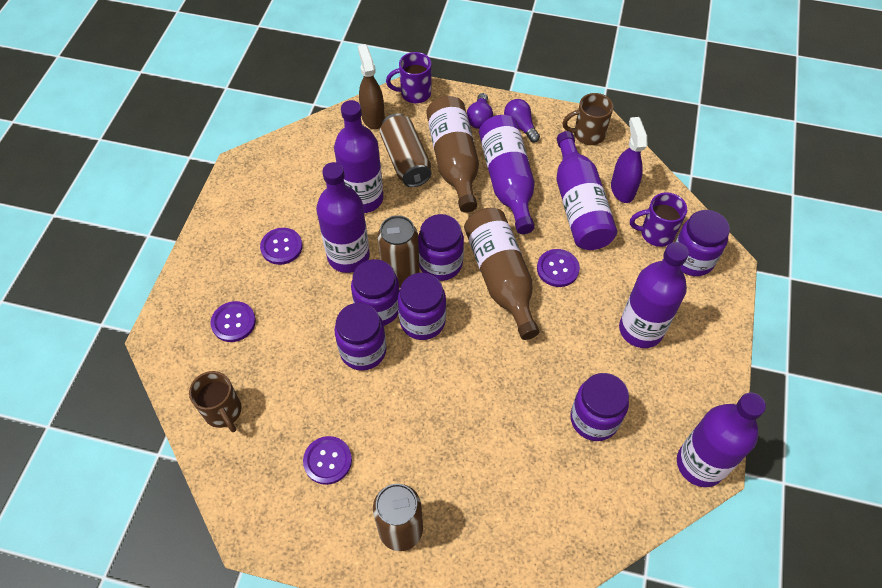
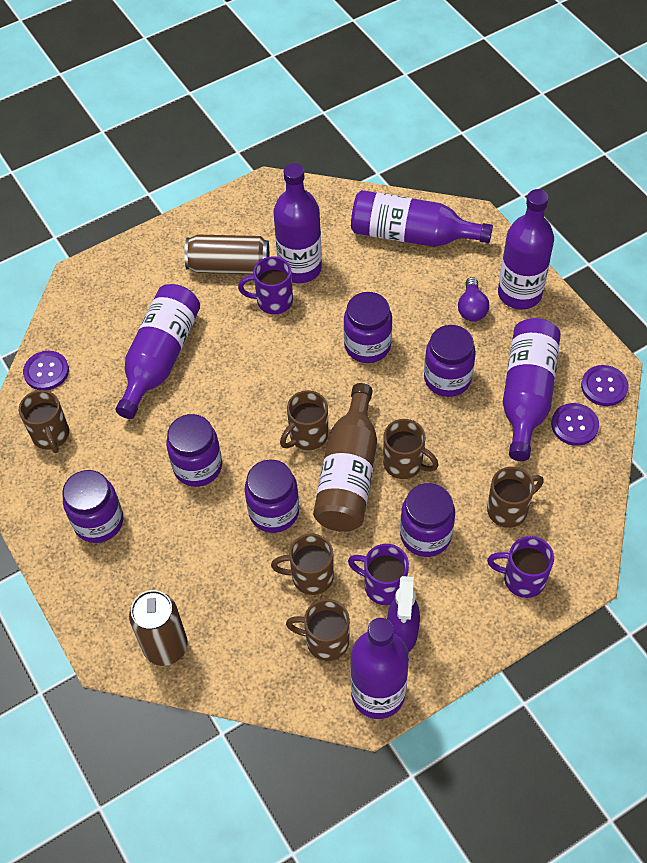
brown bottle: 2 -> 1
brown can: 3 -> 2
brown mug: 2 -> 6
brown spray bottle: 1 -> 0
purple button: 4 -> 3
purple light bulb: 2 -> 1
purple mug: 2 -> 3

